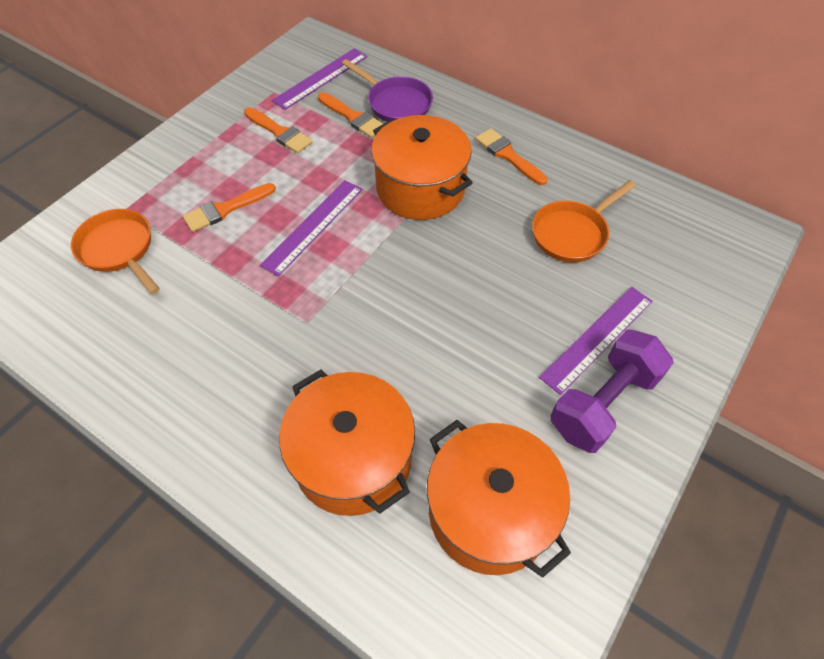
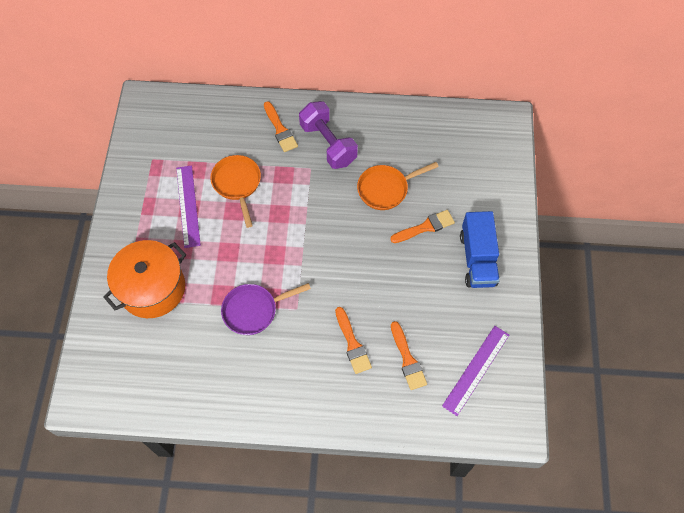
blue truck: 0 -> 1
orange pot: 3 -> 1
purple ruler: 3 -> 2

